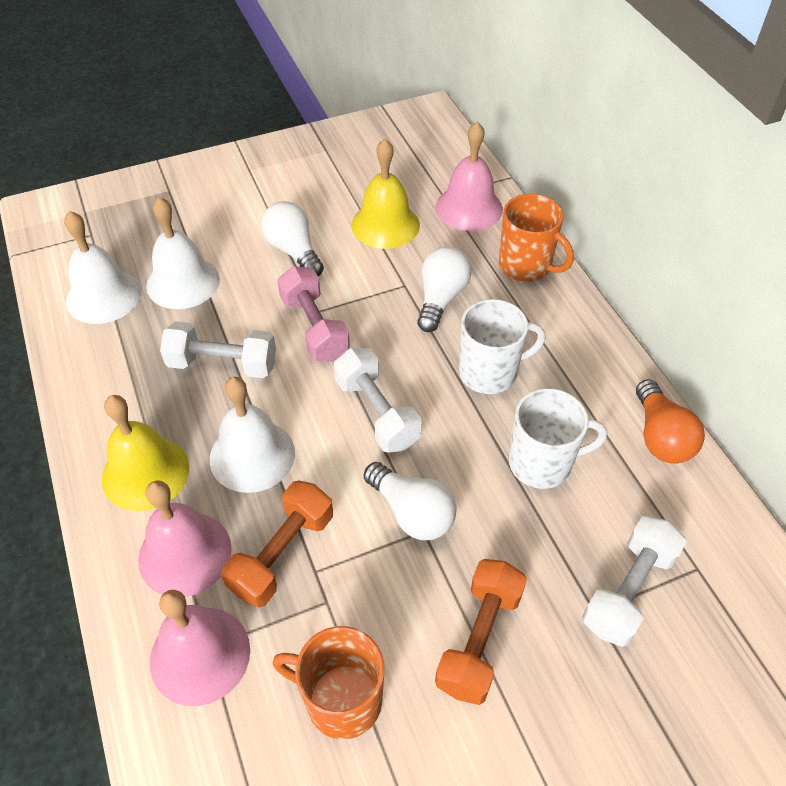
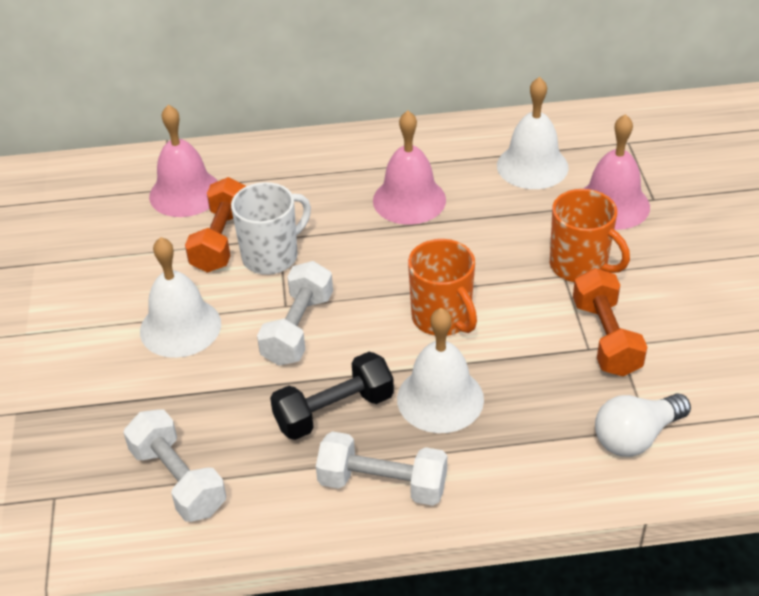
black dumbbell: 0 -> 1
orange light bulb: 1 -> 0
pink dumbbell: 1 -> 0
white light bulb: 3 -> 1
white mug: 2 -> 1
yellow bell: 2 -> 0

